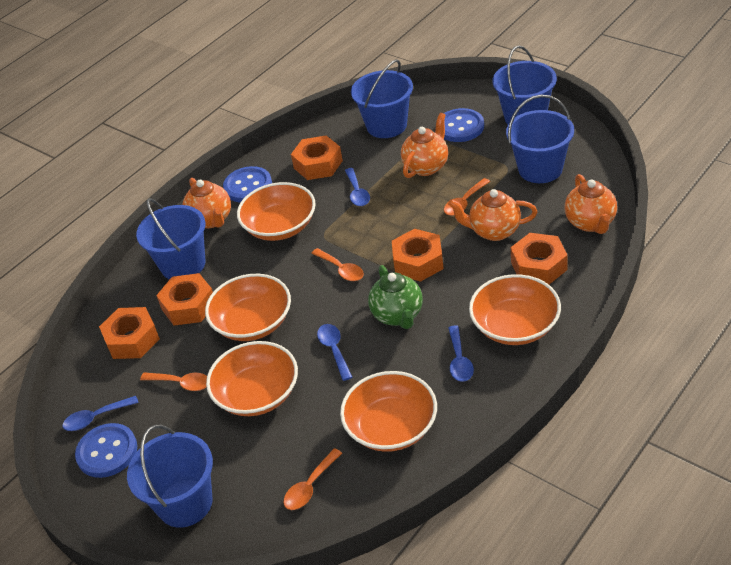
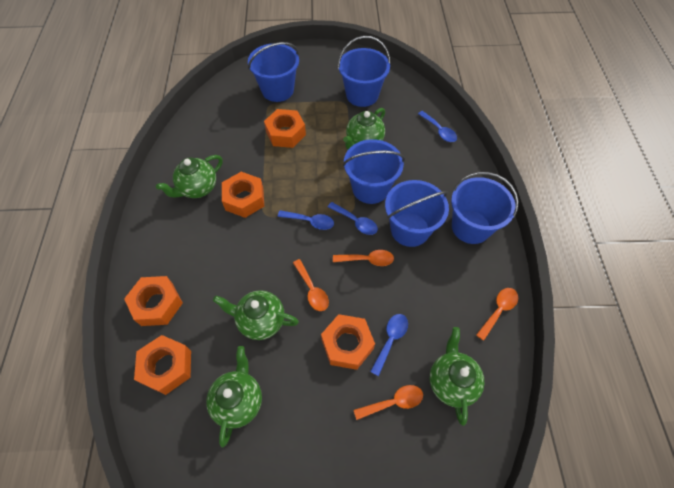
blue button: 3 -> 0
green teapot: 1 -> 5
orange bowl: 5 -> 0
orange teapot: 4 -> 0

